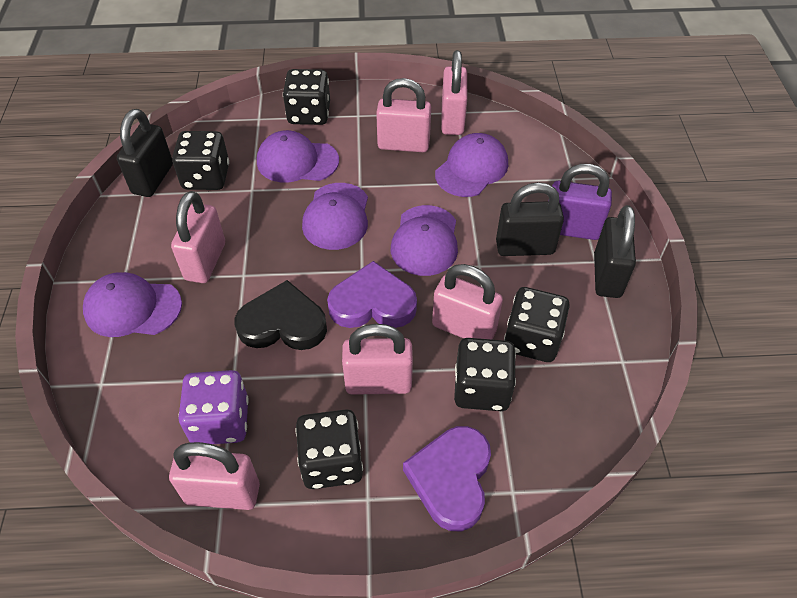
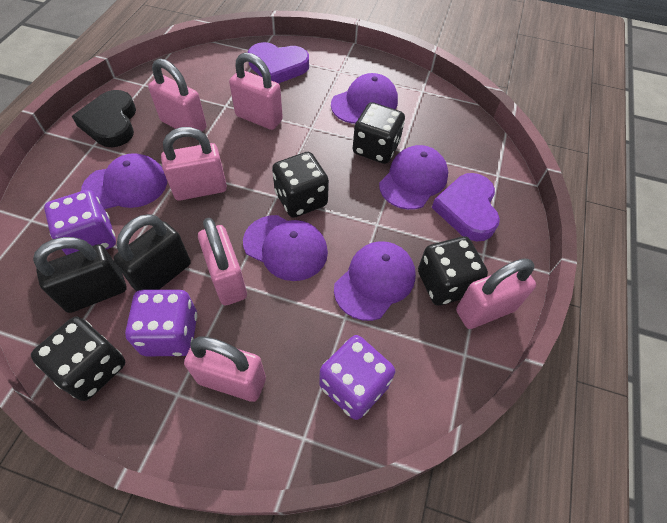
black dice: 5 -> 4
black padlock: 3 -> 2
purple dice: 1 -> 3
purple padlock: 1 -> 0

